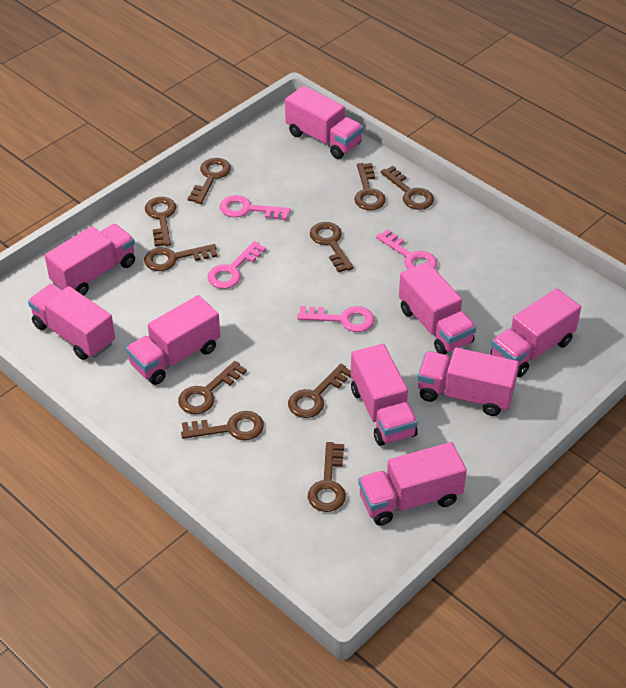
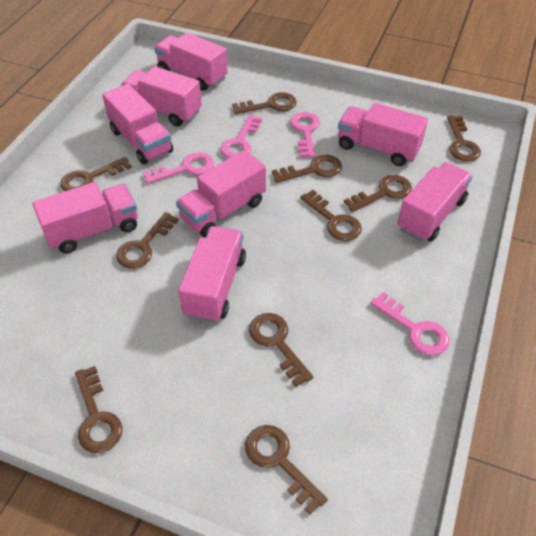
pink truck: 9 -> 8

